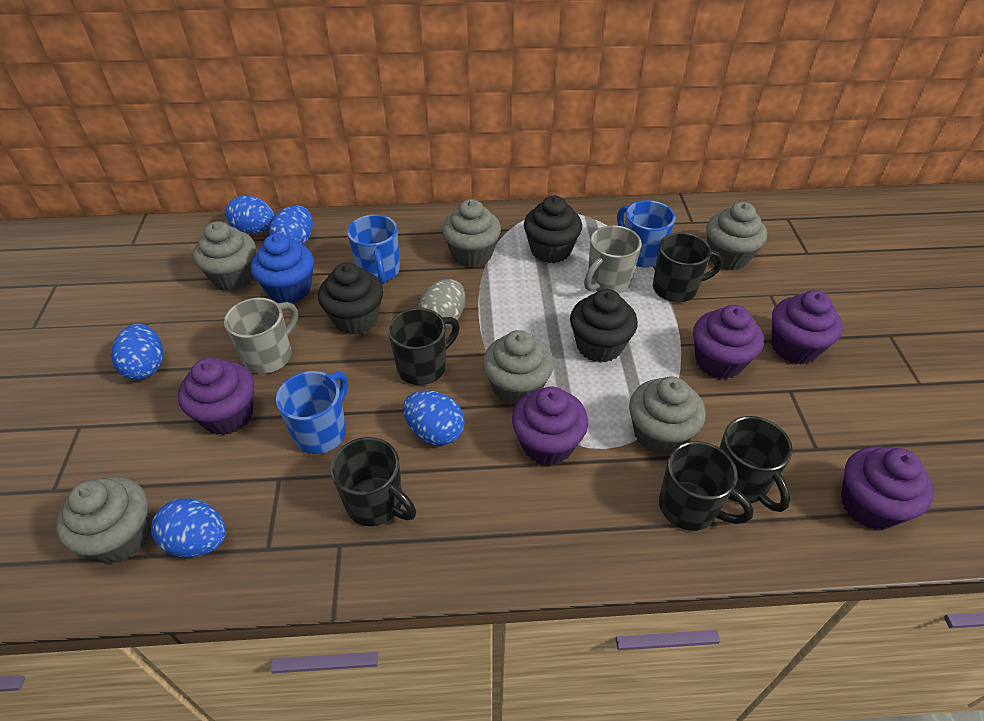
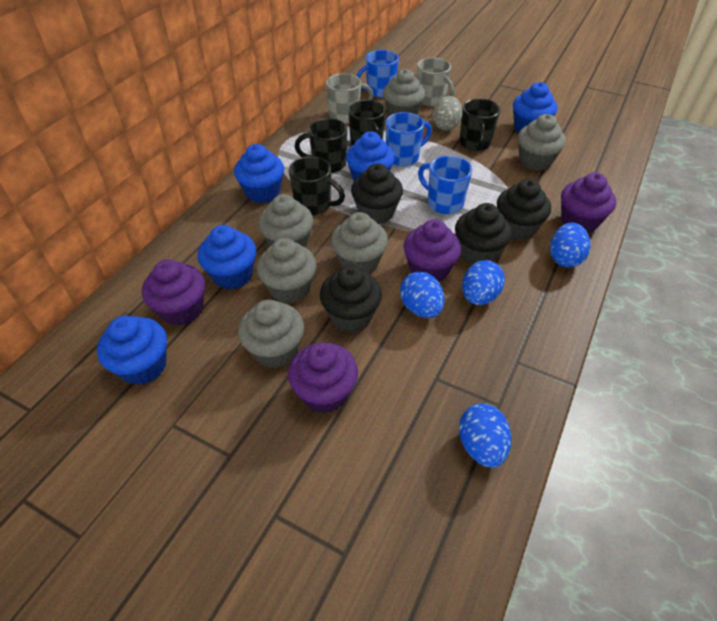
black cupcake: 3 -> 4
black mug: 5 -> 4
blue cupcake: 1 -> 5
blue egg: 5 -> 4
purple cupcake: 5 -> 4

